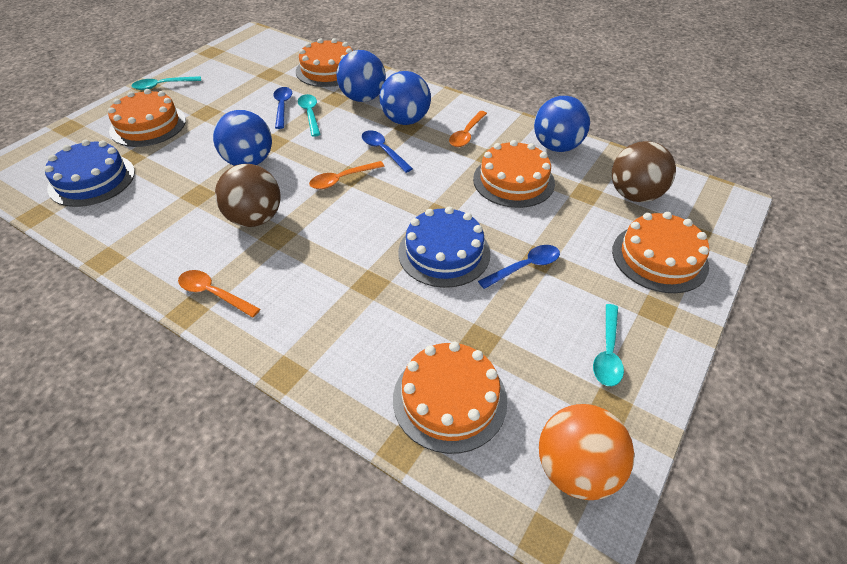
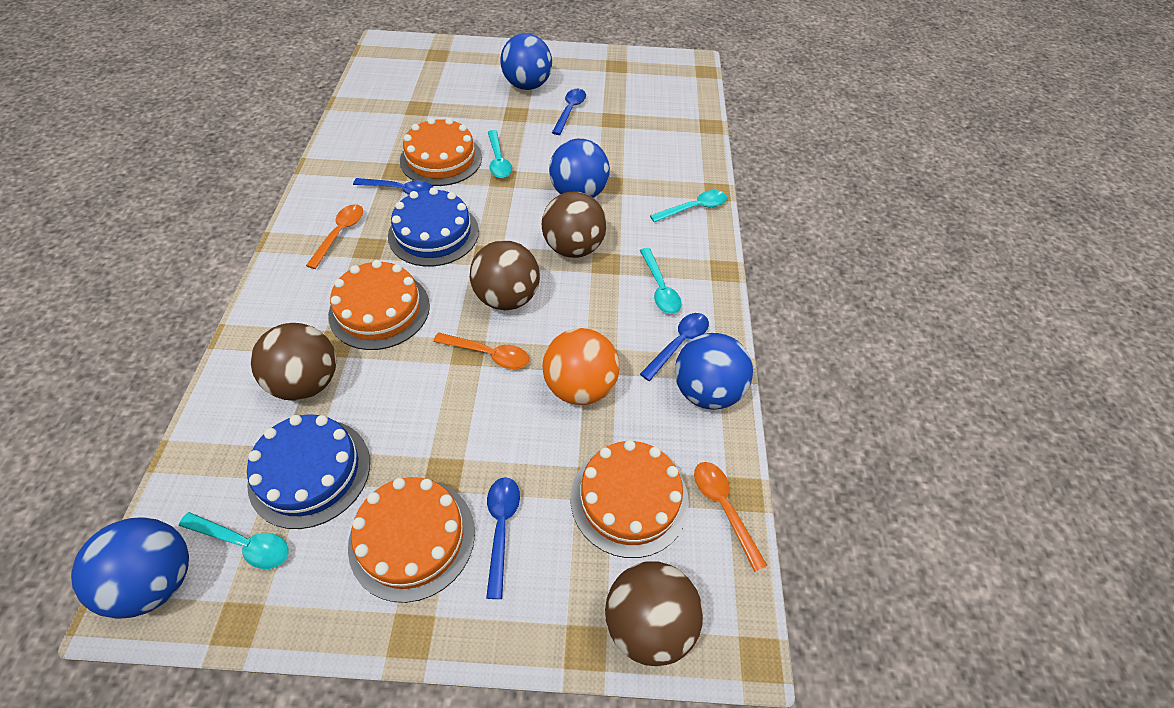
blue spoon: 3 -> 4
brown ball: 2 -> 4
orange cake: 5 -> 4
turquoise spoon: 3 -> 4

